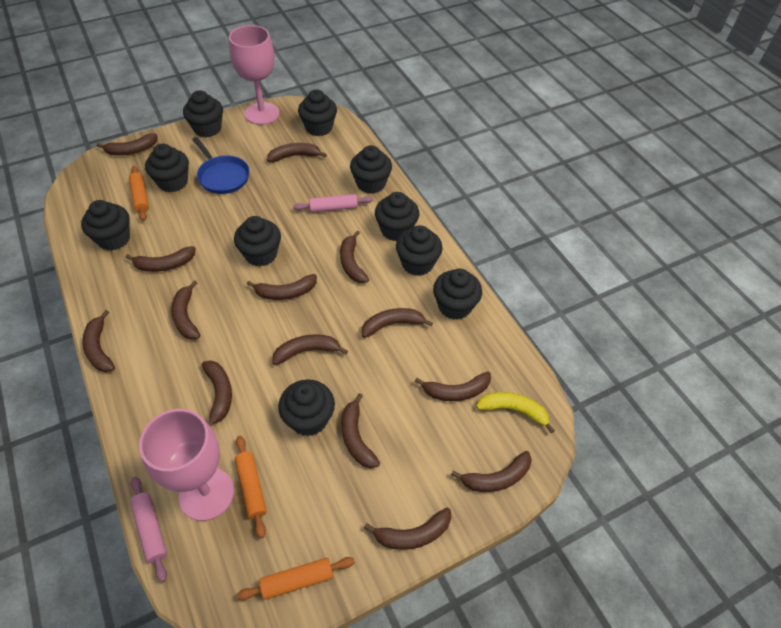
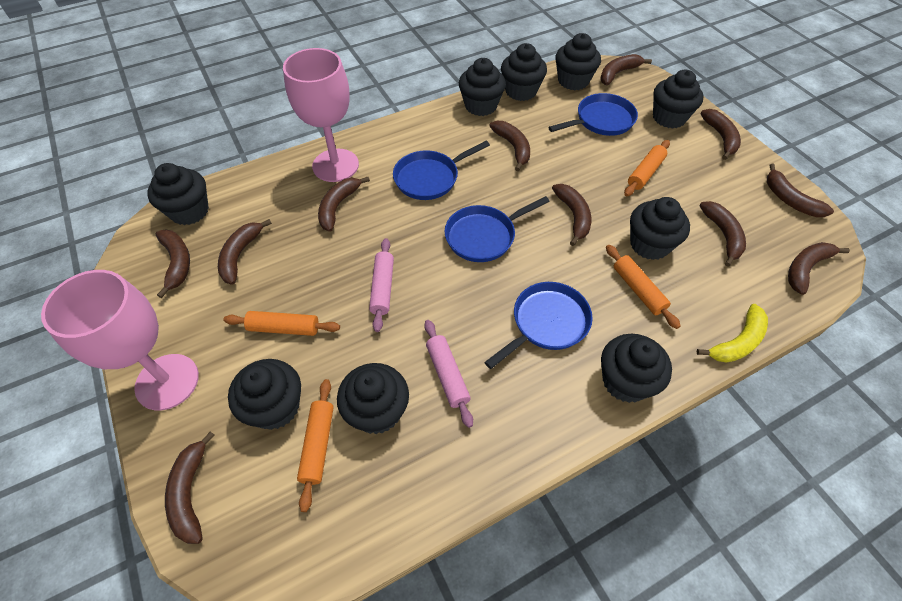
black cupcake: 10 -> 9
blue pan: 1 -> 4
brown banana: 14 -> 11
orange rolling pin: 3 -> 4

